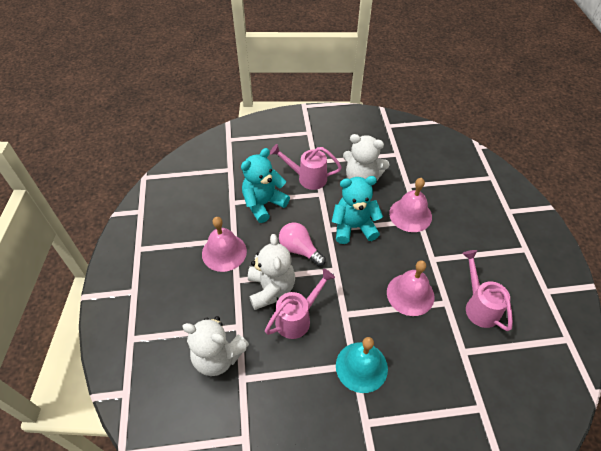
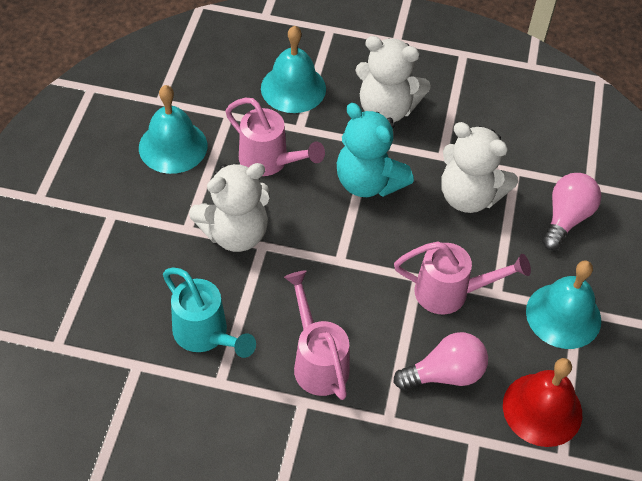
pink bell: 3 -> 0
pink light bulb: 1 -> 2
red bell: 0 -> 1
turquoise bell: 1 -> 3
turquoise teddy bear: 2 -> 1
turquoise watering can: 0 -> 1

